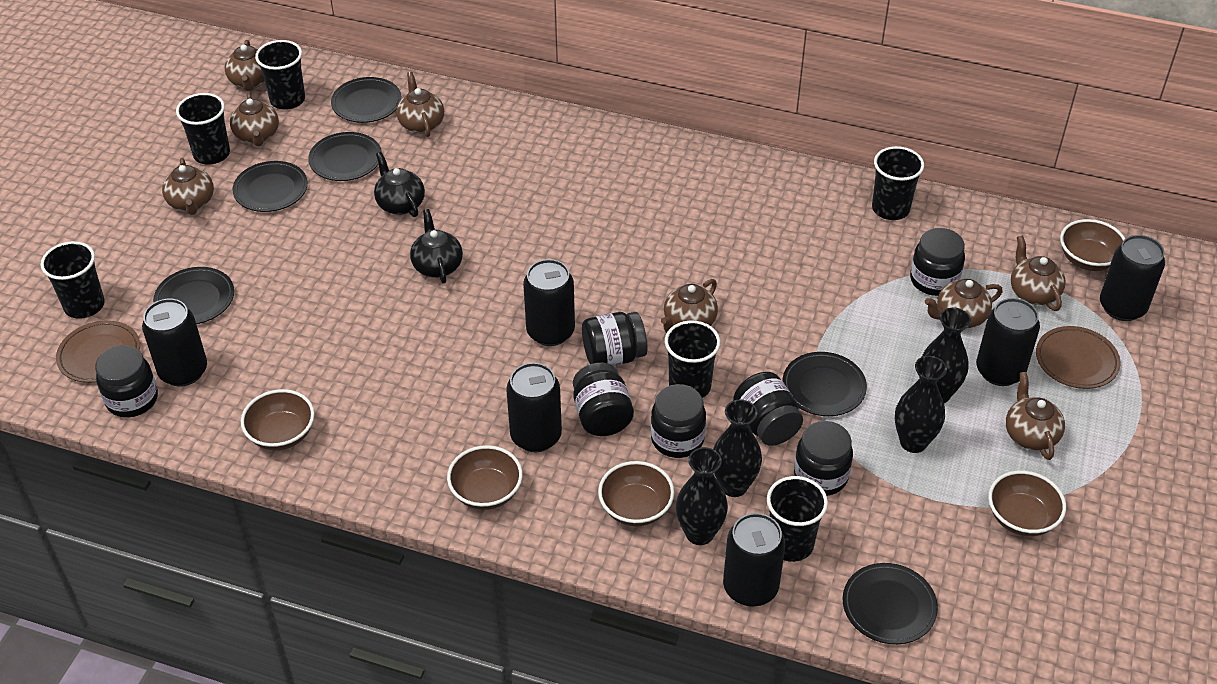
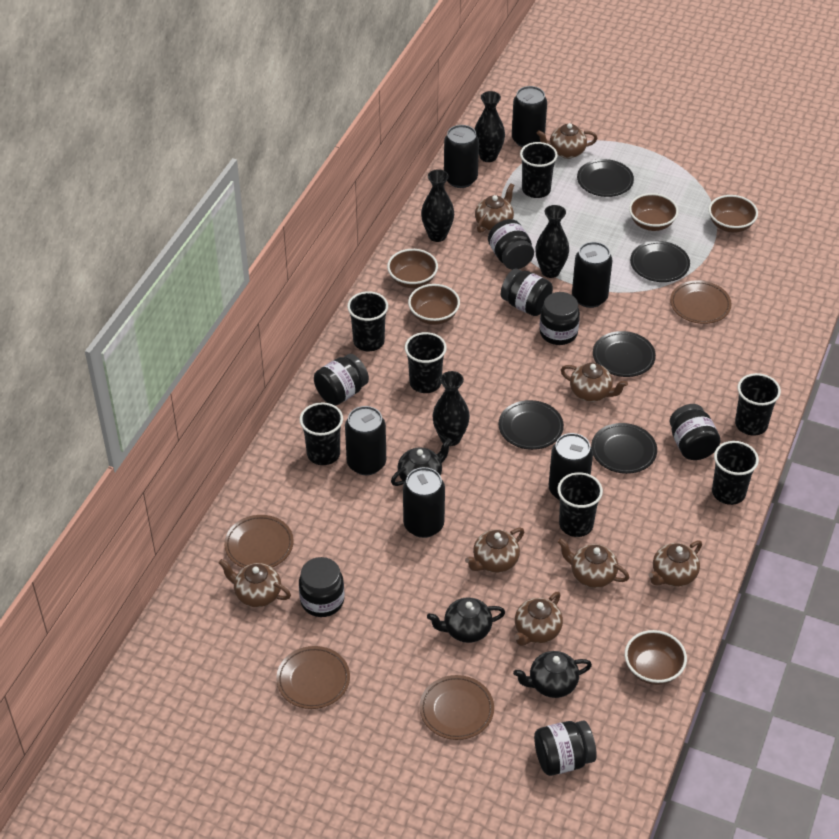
black cup: 6 -> 7
black plate: 6 -> 5
black teapot: 2 -> 3
brown plate: 2 -> 4

